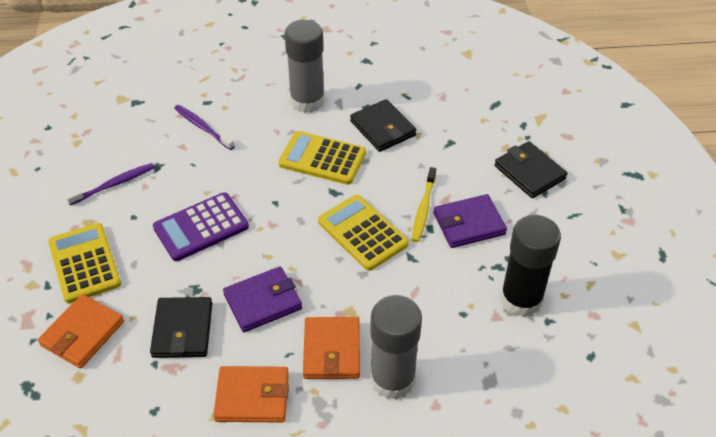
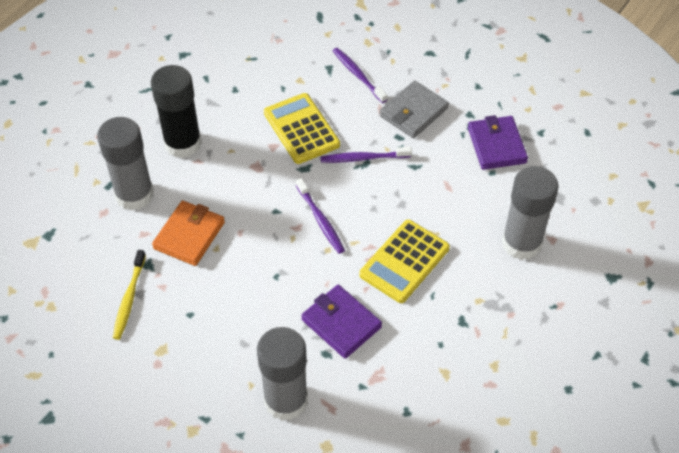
black wallet: 3 -> 0
grey glue stick: 2 -> 3
grey wallet: 0 -> 1
orange wallet: 3 -> 1
purple calculator: 1 -> 0
purple toothbrush: 2 -> 3
yellow calculator: 3 -> 2

